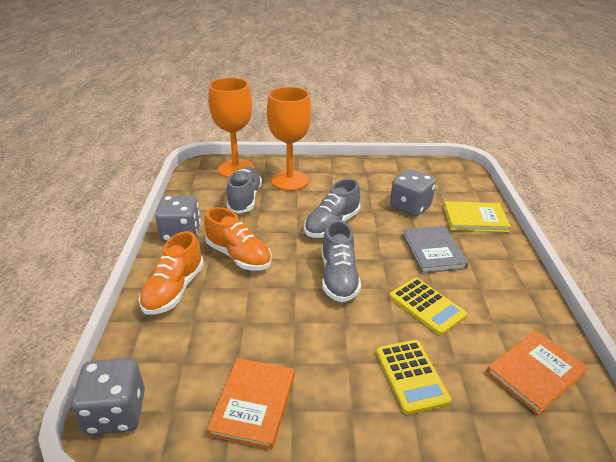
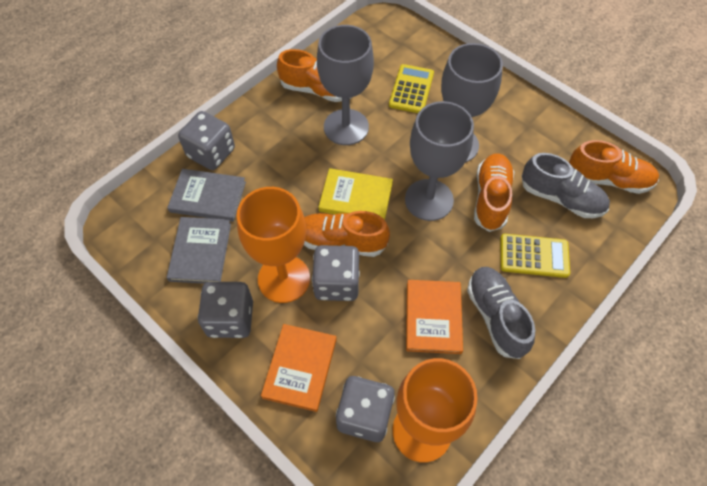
grey book: 1 -> 2
grey dice: 3 -> 4
grey goblet: 0 -> 3
grey shoe: 3 -> 2
orange shoe: 2 -> 4

